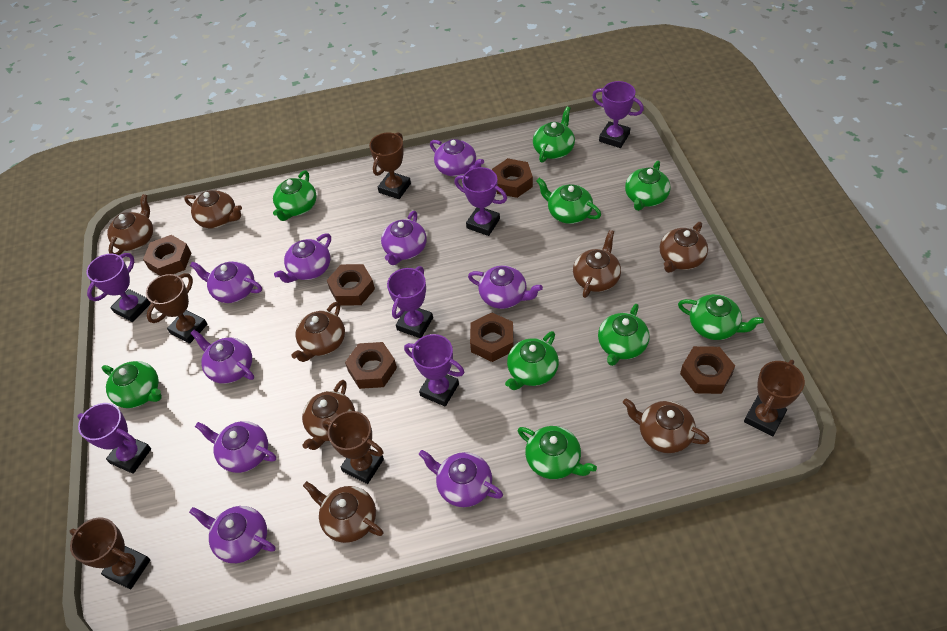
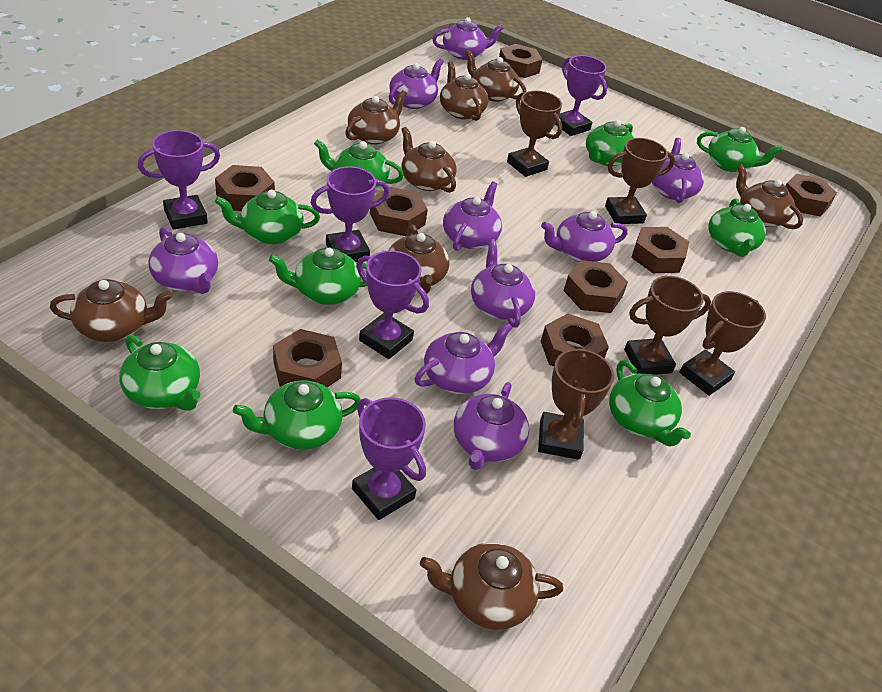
brown nut: 6 -> 8
purple trophy: 6 -> 5

